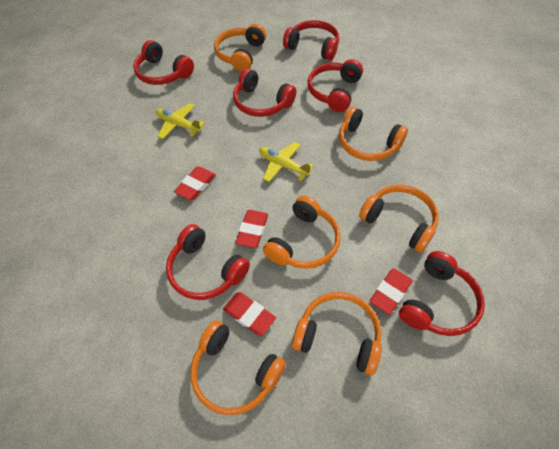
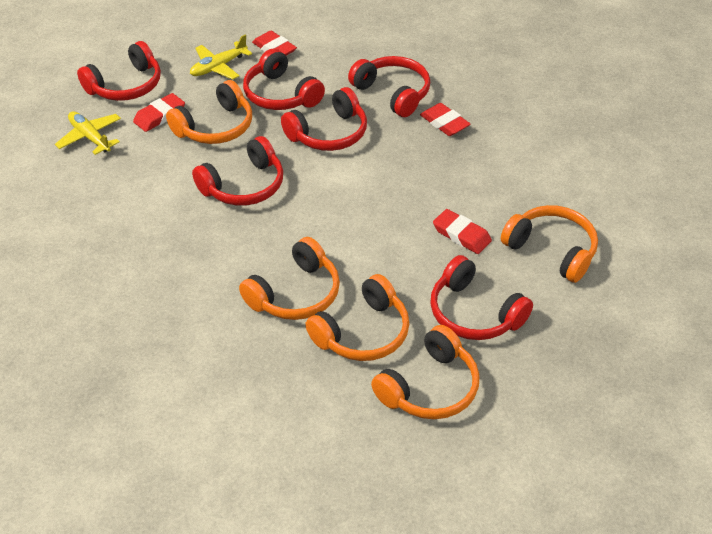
orange headphones: 6 -> 5

